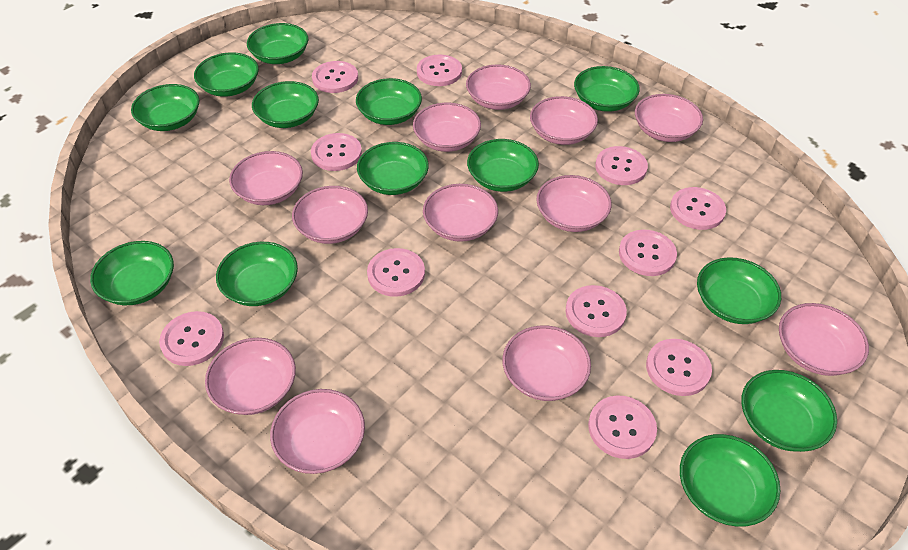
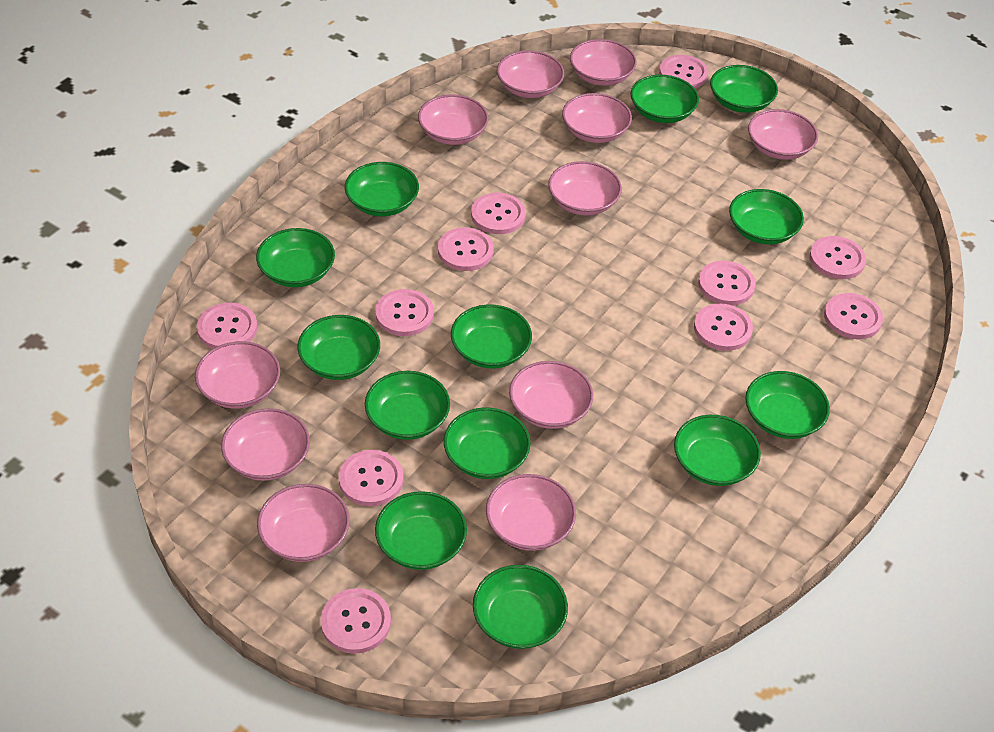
pink bowl: 12 -> 11

